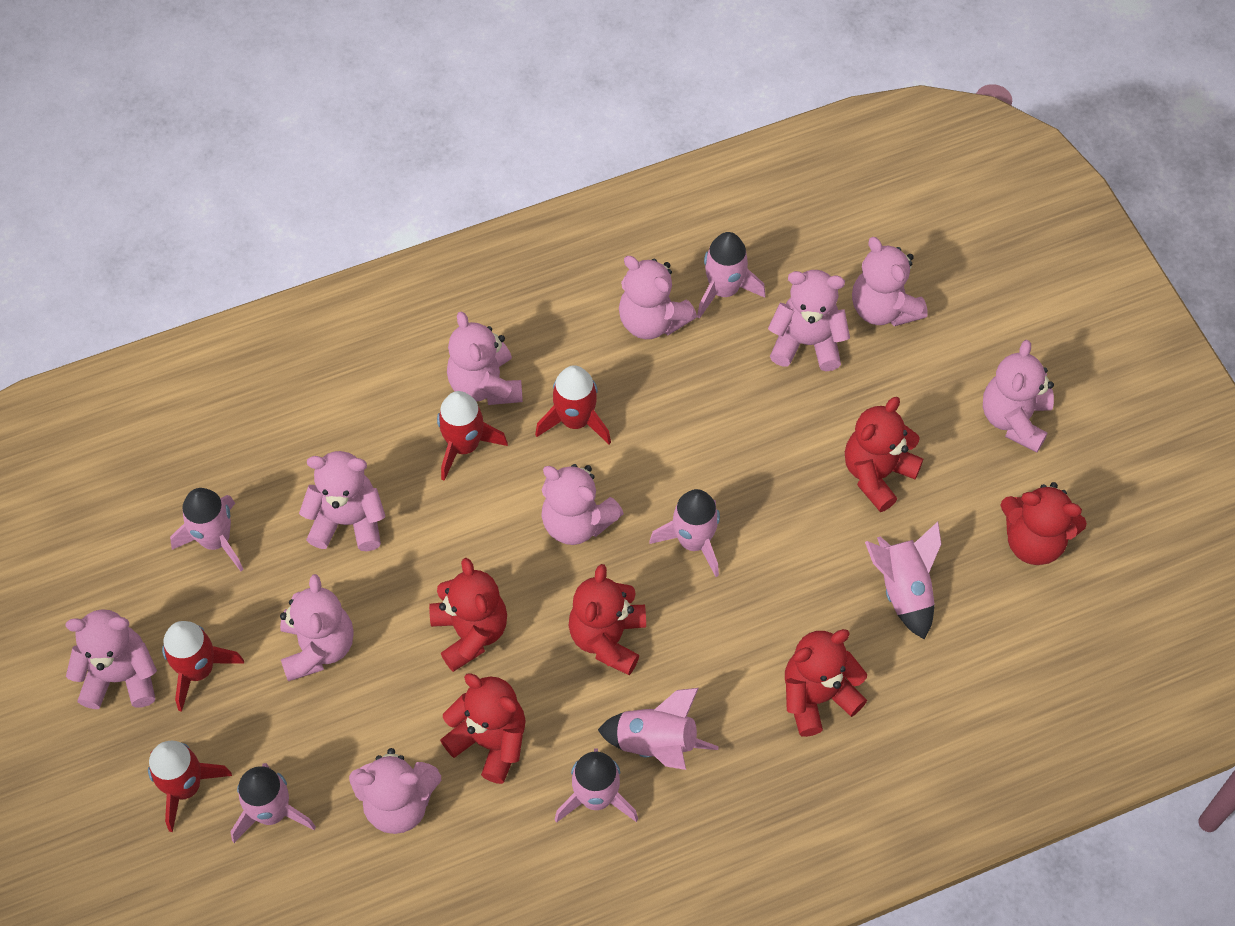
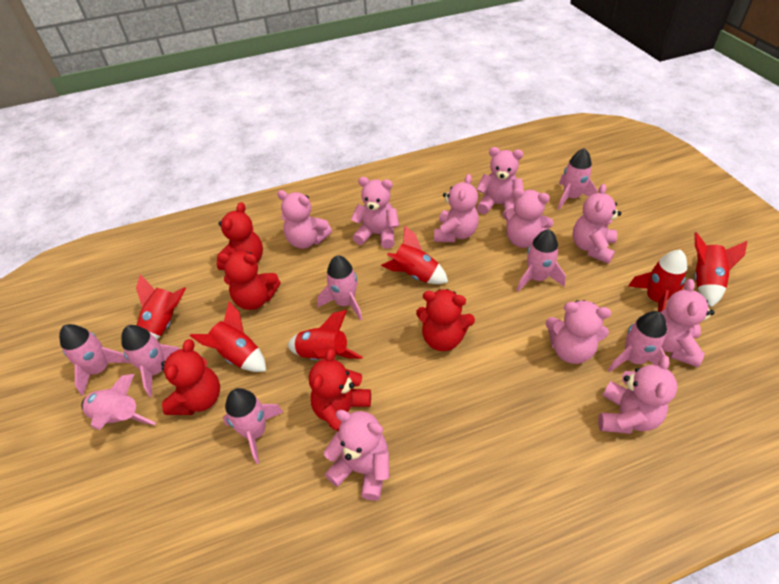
pink rocket: 7 -> 8
red rocket: 4 -> 6
red teddy bear: 6 -> 5

